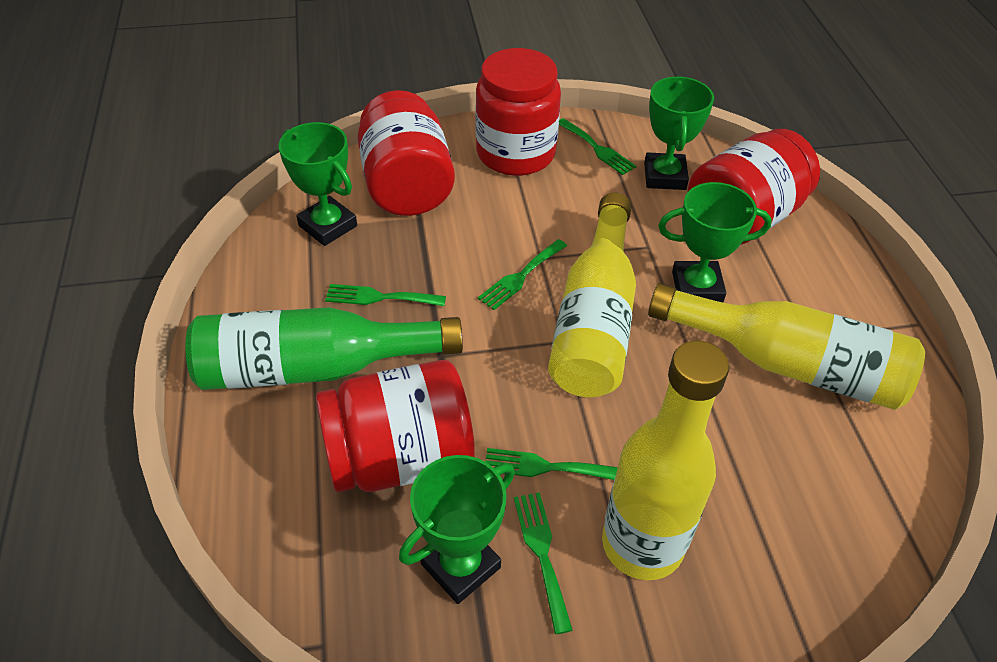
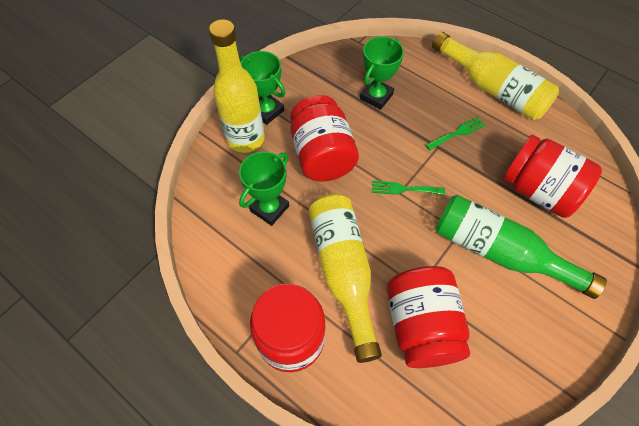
green fork: 5 -> 2
green trophy: 4 -> 3

